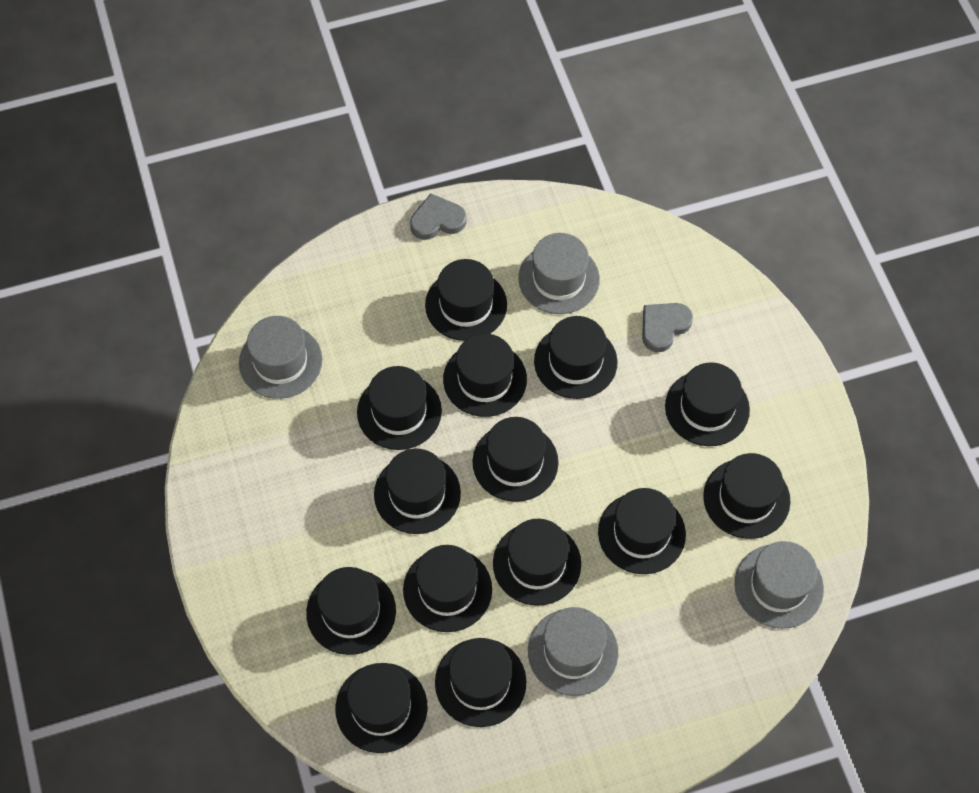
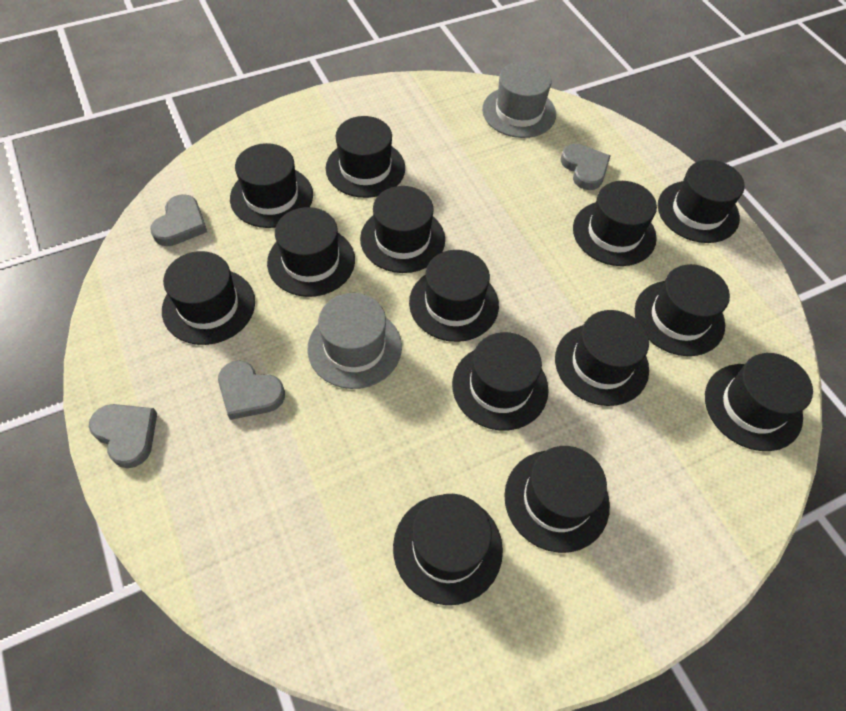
grey hat: 4 -> 2
grey heart: 2 -> 4

